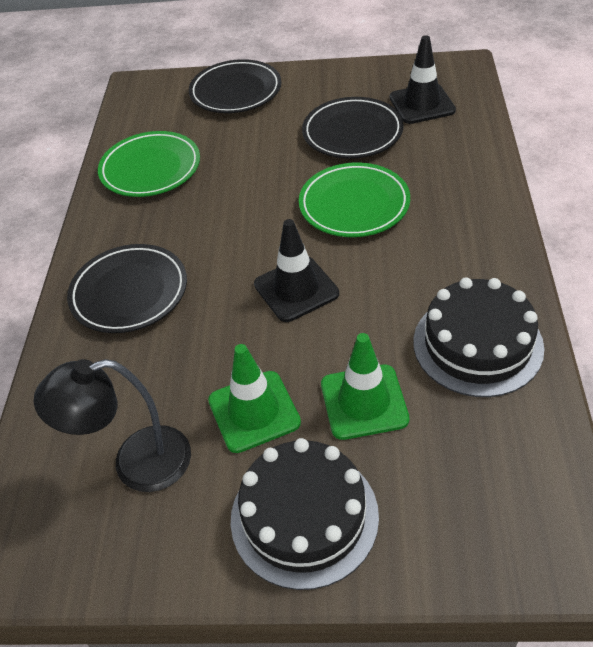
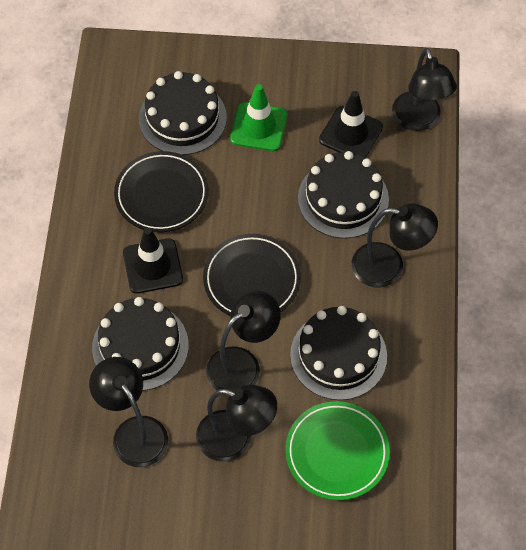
black cake: 2 -> 4
black lamp: 1 -> 5
black plate: 3 -> 2
green plate: 2 -> 1
green traffic cone: 2 -> 1

